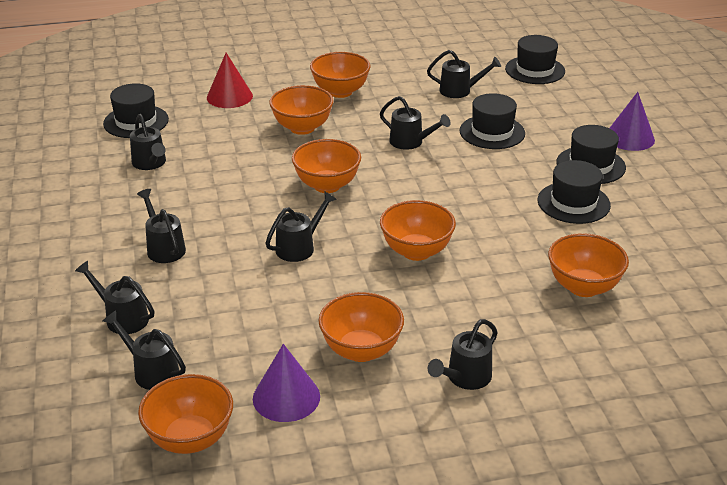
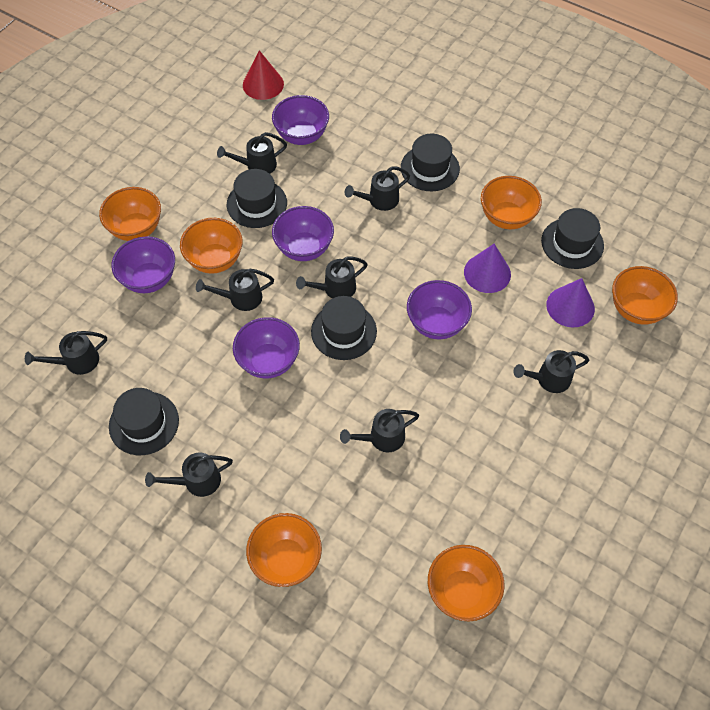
orange bowl: 7 -> 6
purple bowl: 0 -> 5

